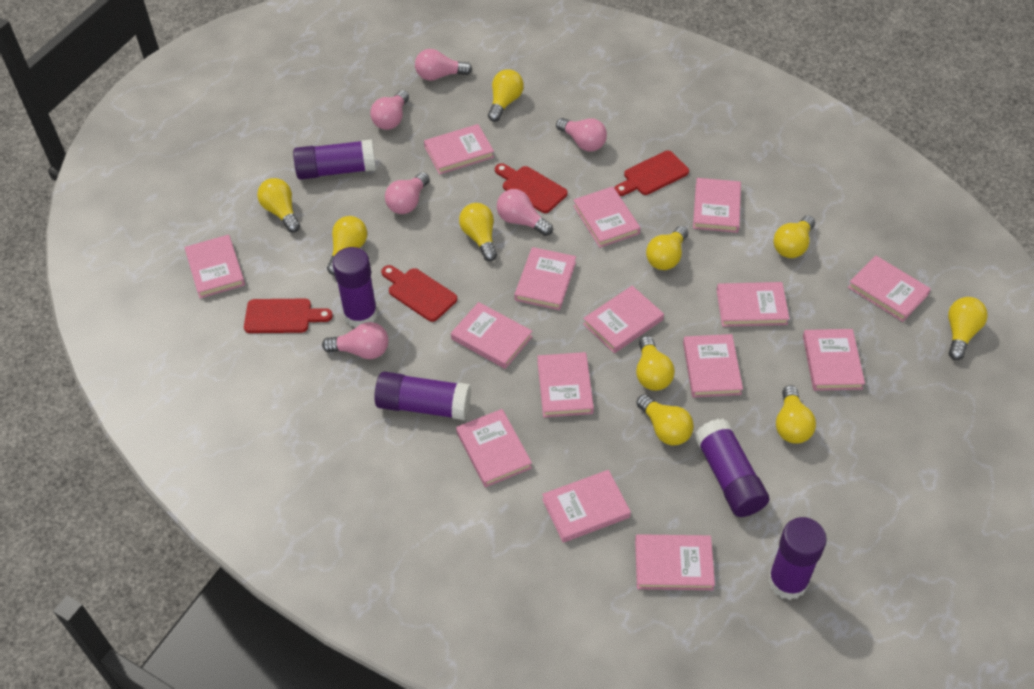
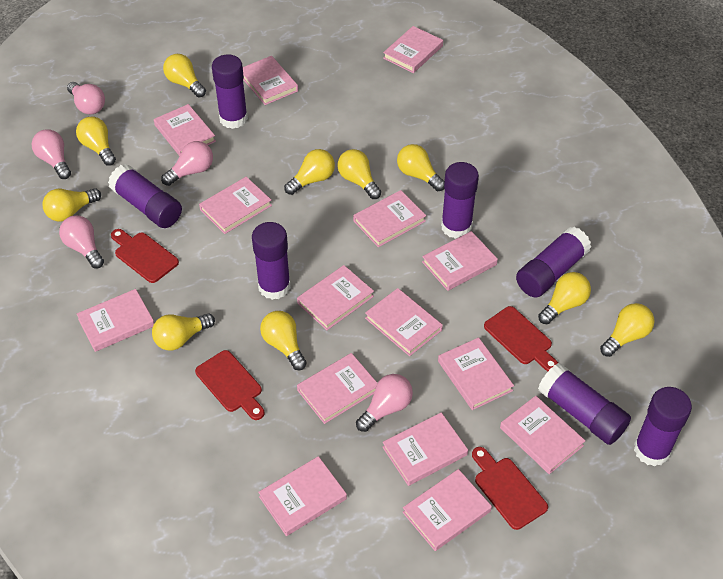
pink light bulb: 6 -> 5
purple glue stick: 5 -> 7

